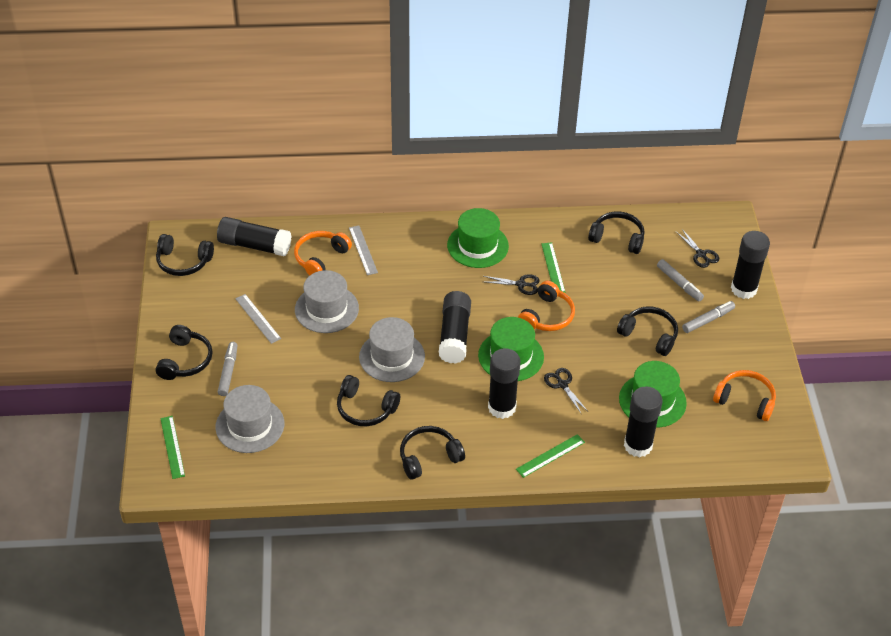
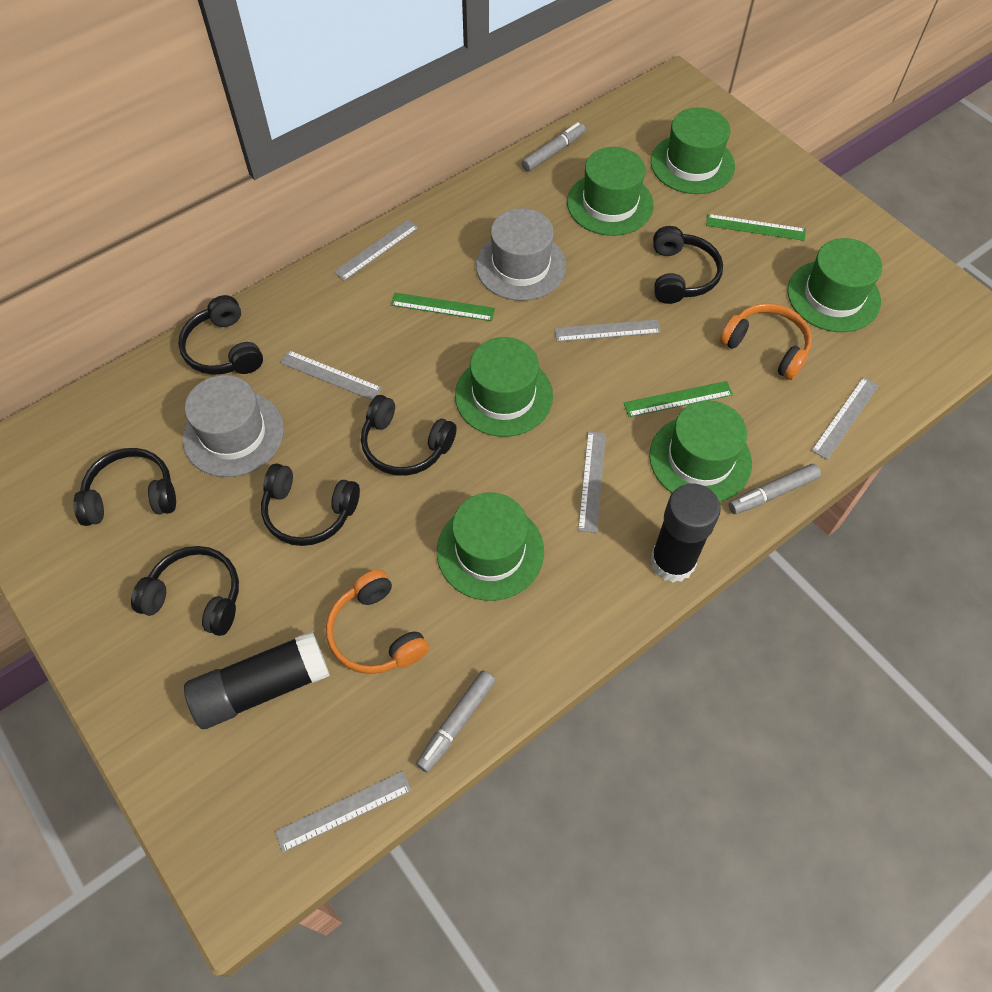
black glue stick: 5 -> 2
black scissors: 3 -> 0
green hat: 3 -> 6
grey hat: 3 -> 2
grey ruler: 2 -> 6
orange headphones: 3 -> 2

